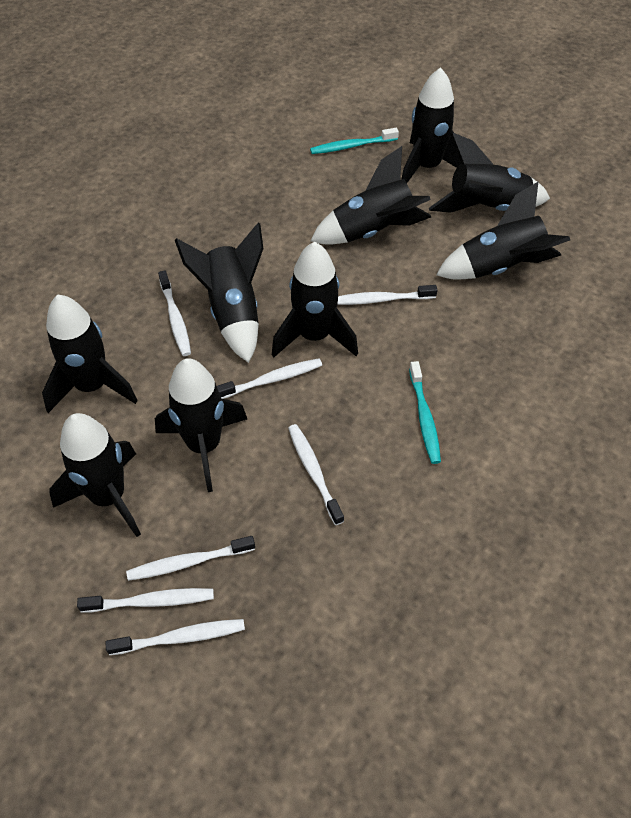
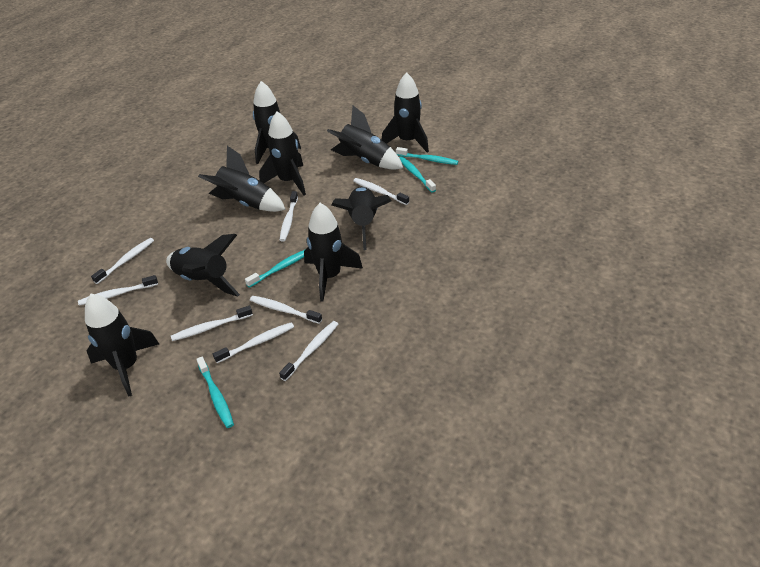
turquoise toothbrush: 2 -> 4
white toothbrush: 7 -> 8

